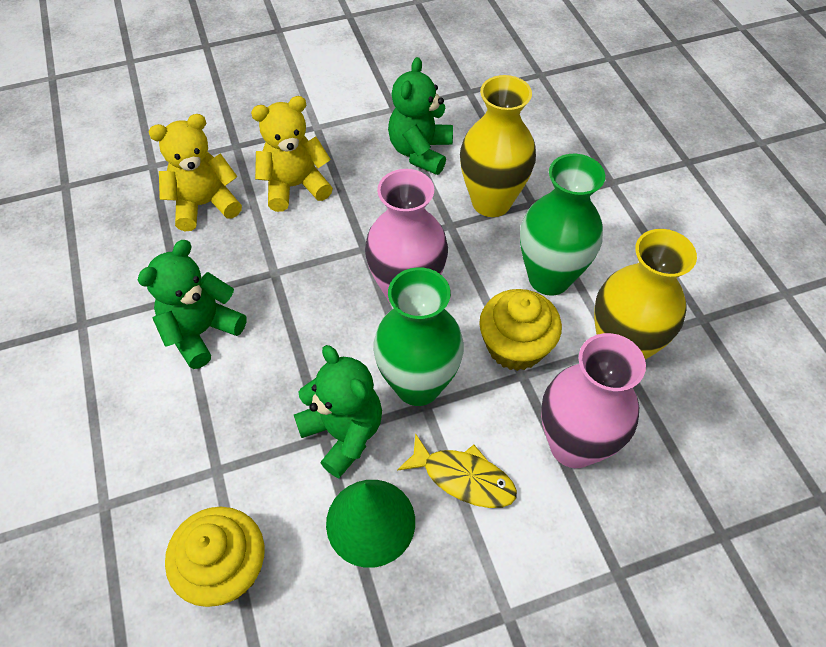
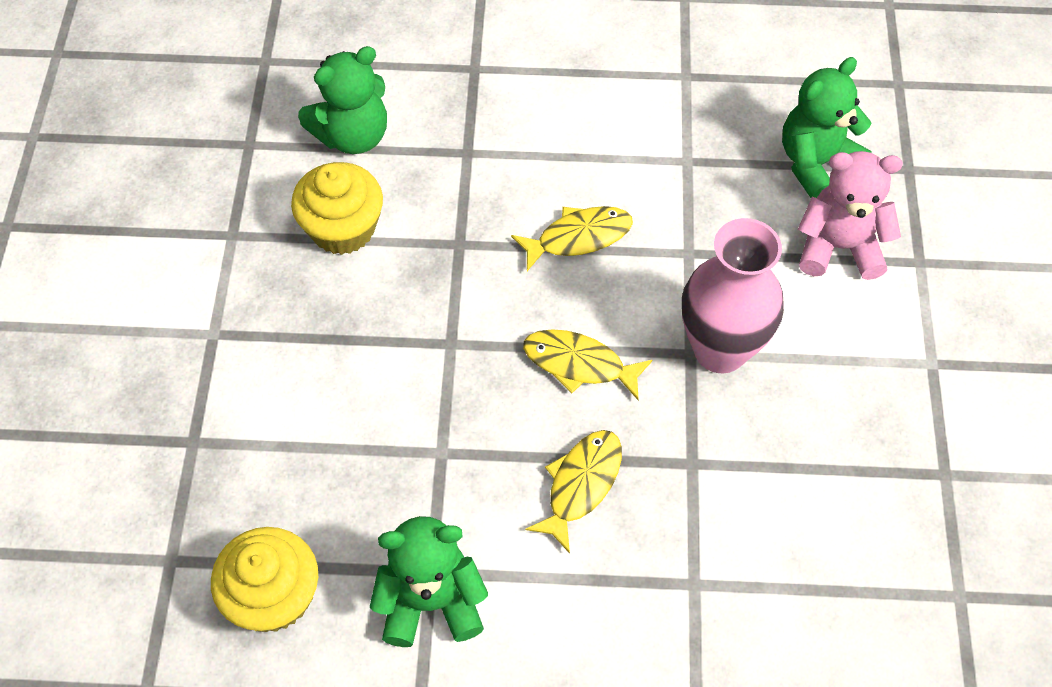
green cone: 1 -> 0
green vase: 2 -> 0
pink teddy bear: 0 -> 1
pink vase: 2 -> 1
yellow fish: 1 -> 3
yellow teddy bear: 2 -> 0
yellow vase: 2 -> 0

